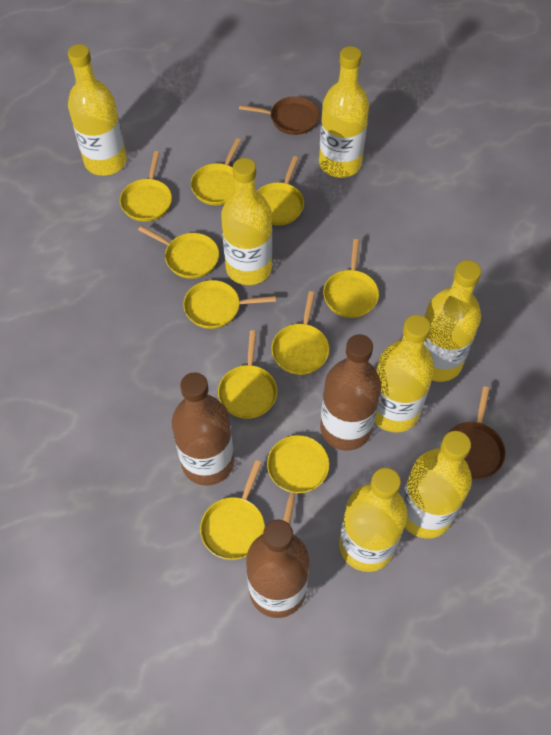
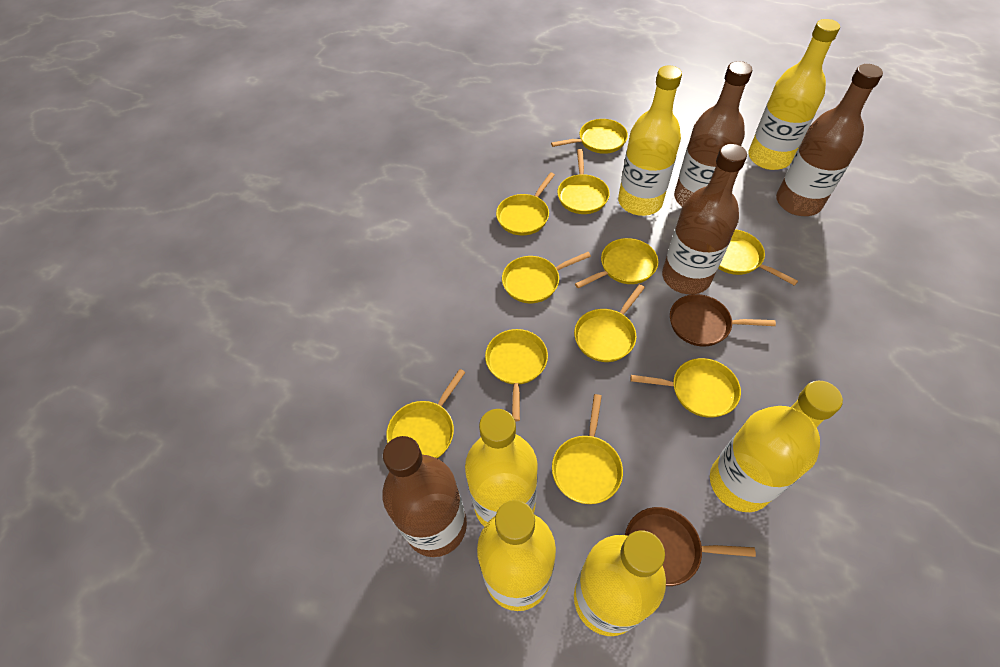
brown bottle: 3 -> 4
yellow bottle: 7 -> 6
yellow pan: 10 -> 11

